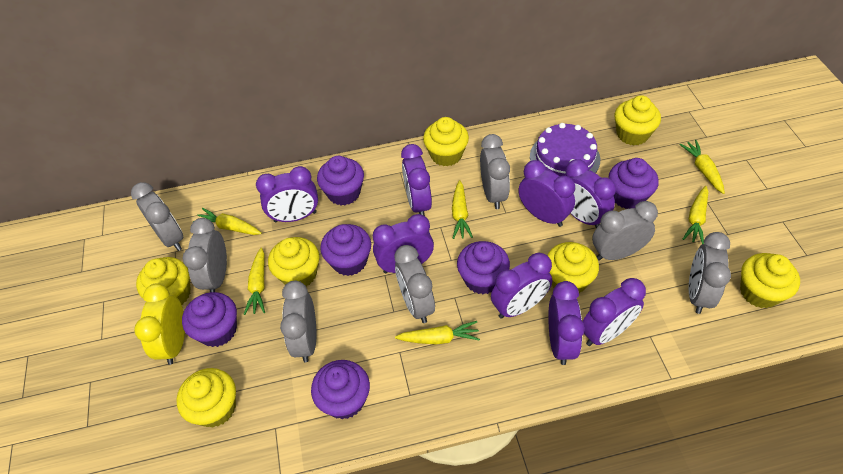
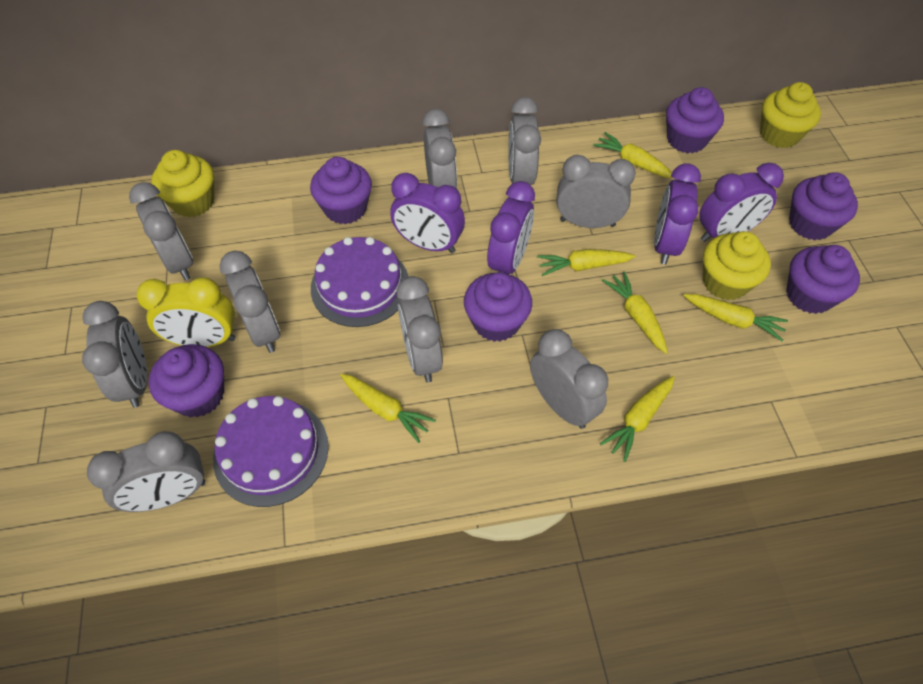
grey clock: 7 -> 9
purple cake: 1 -> 2
purple clock: 8 -> 4
yellow cupcake: 7 -> 3

